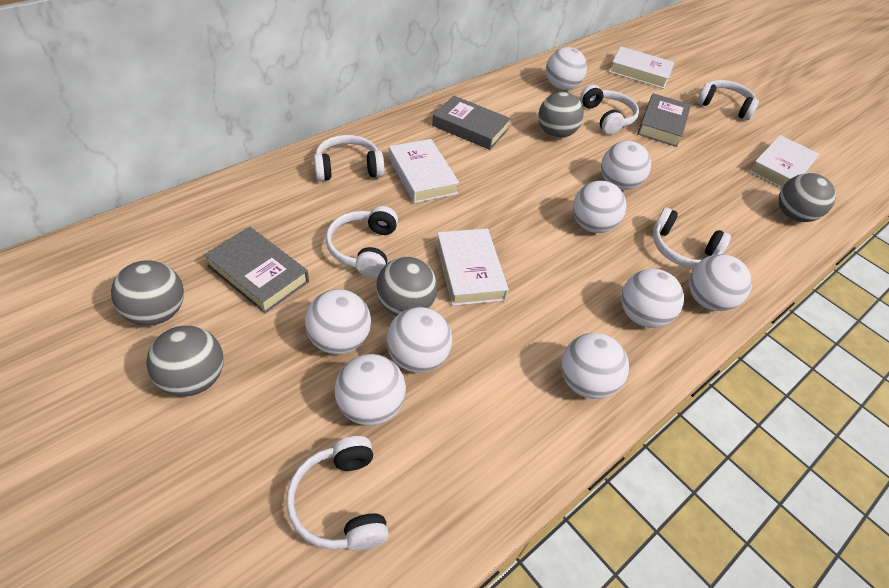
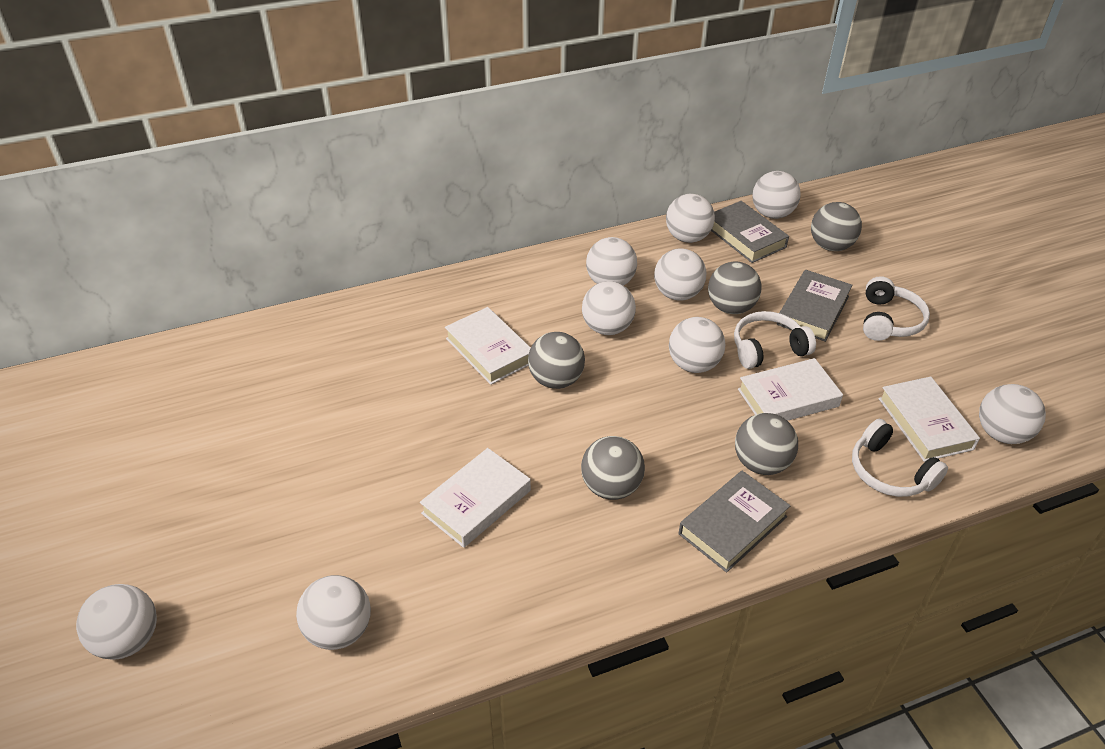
white headphones: 6 -> 3

